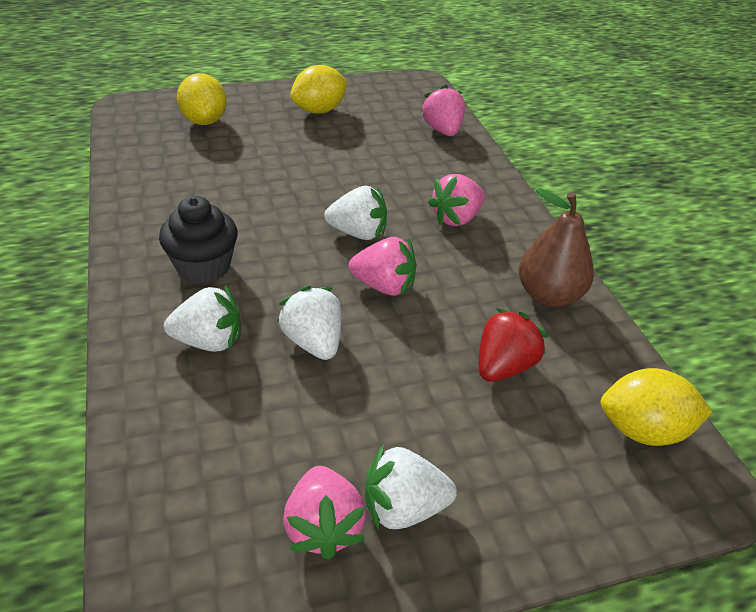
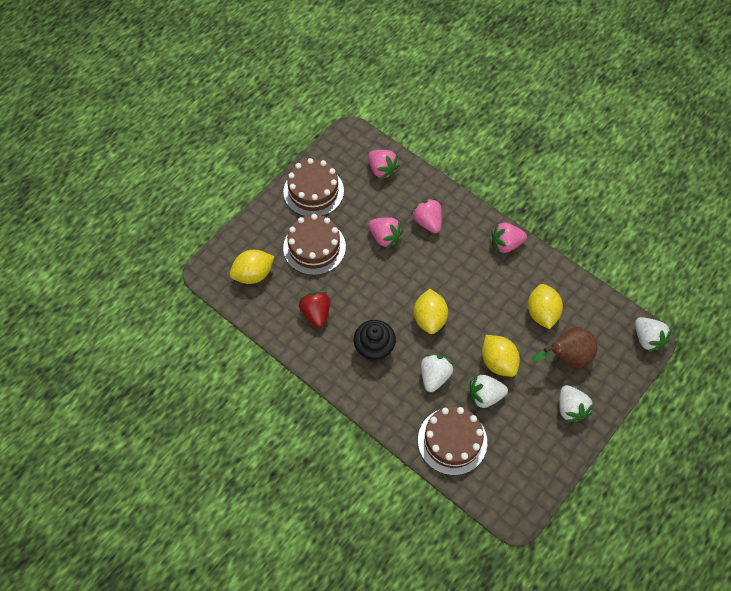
brown cake: 0 -> 3
yellow lemon: 3 -> 4

